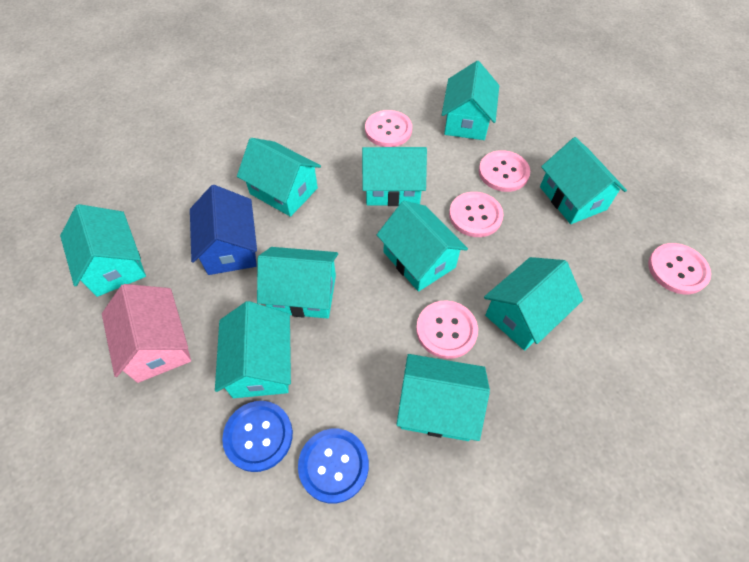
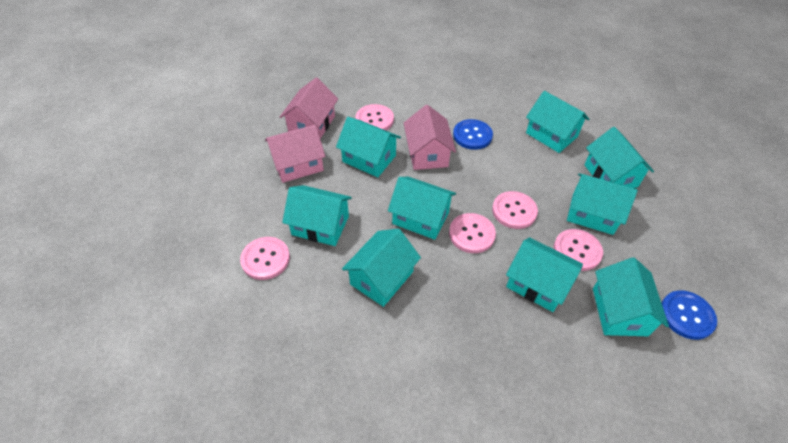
blue house: 1 -> 0
pink house: 1 -> 3
turquoise house: 10 -> 9

